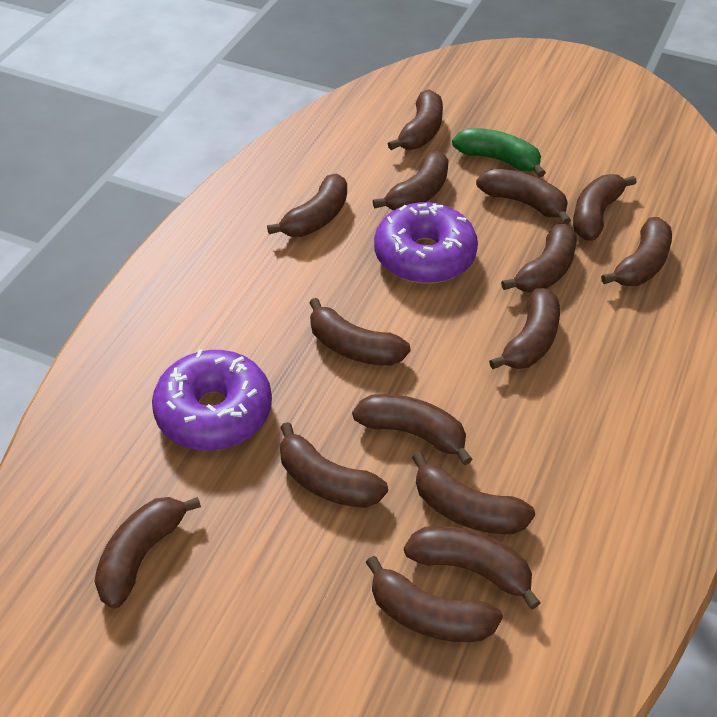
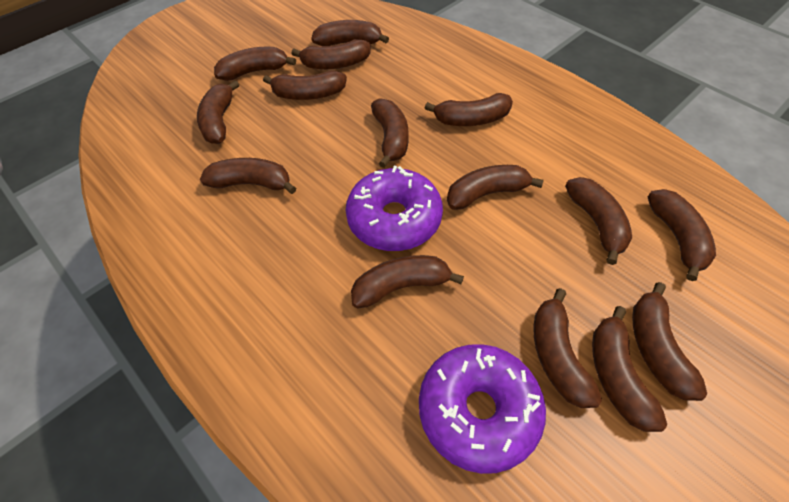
green banana: 1 -> 0

